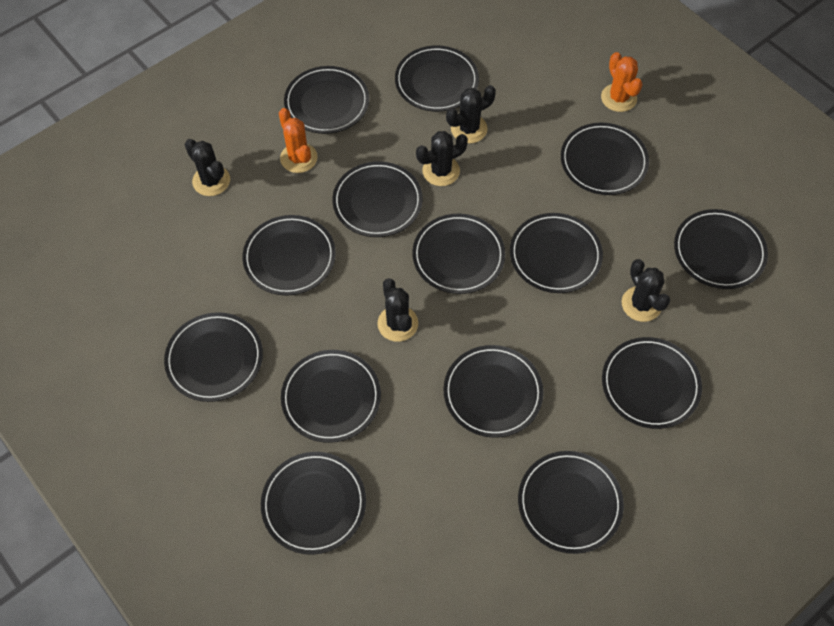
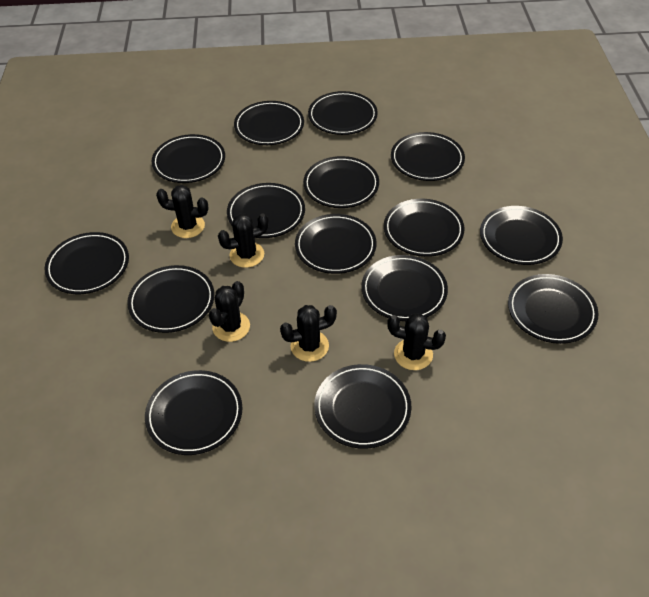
black plate: 14 -> 15
orange cactus: 2 -> 0

